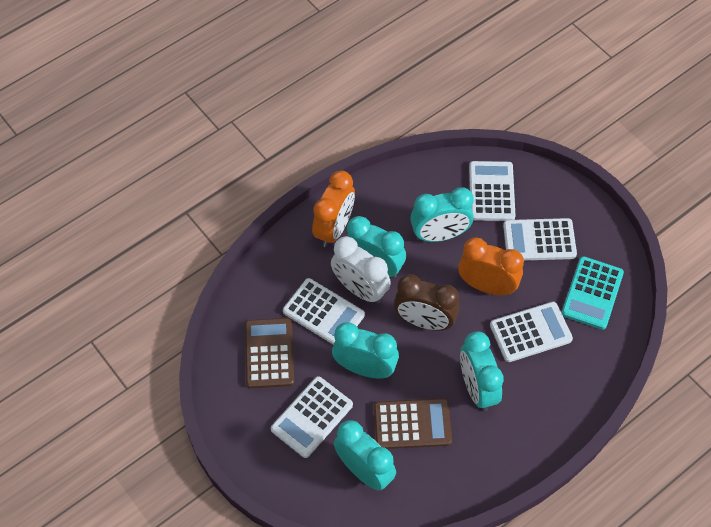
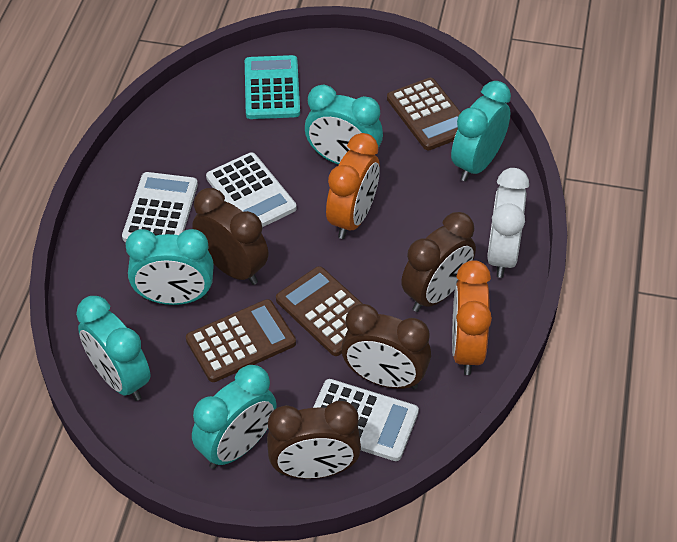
brown calculator: 2 -> 3
brown clock: 1 -> 4
white calculator: 5 -> 3

